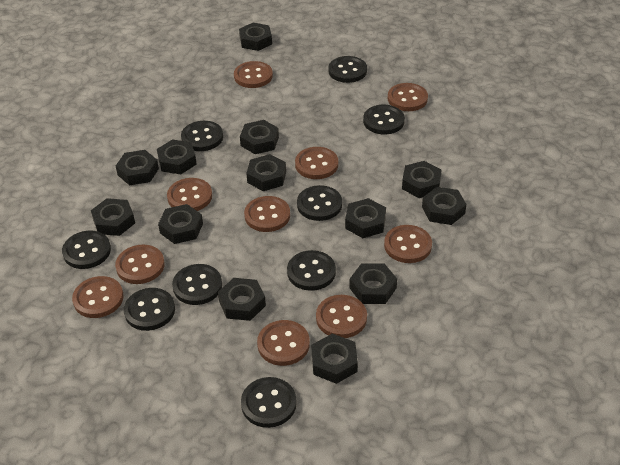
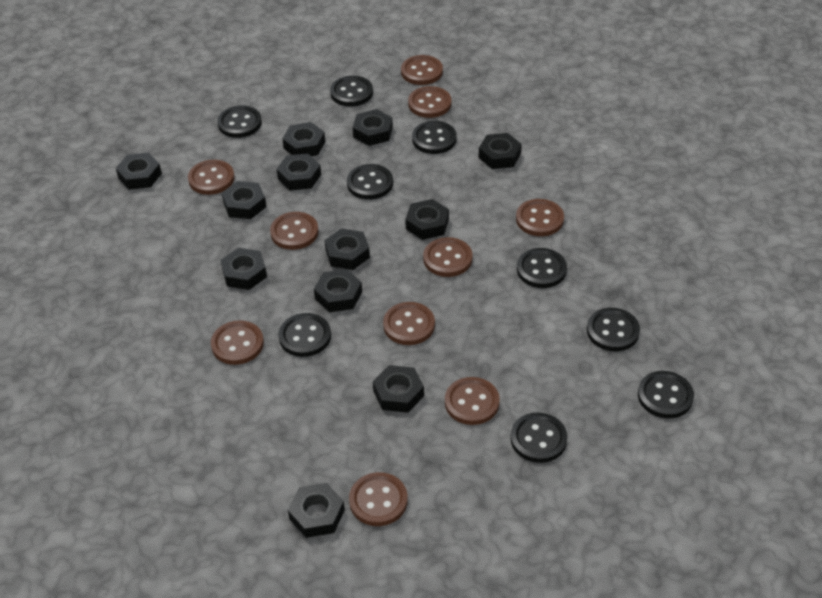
black nut: 13 -> 12

